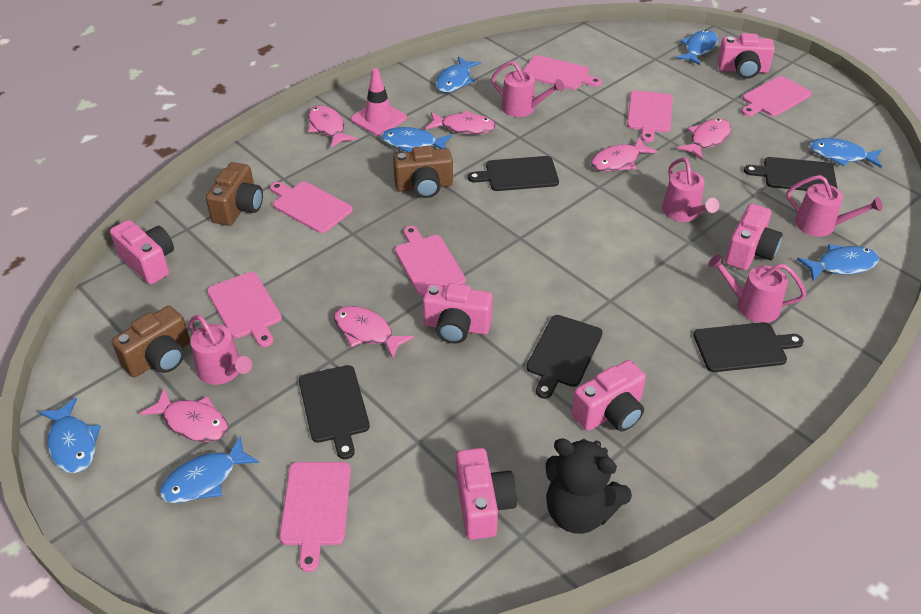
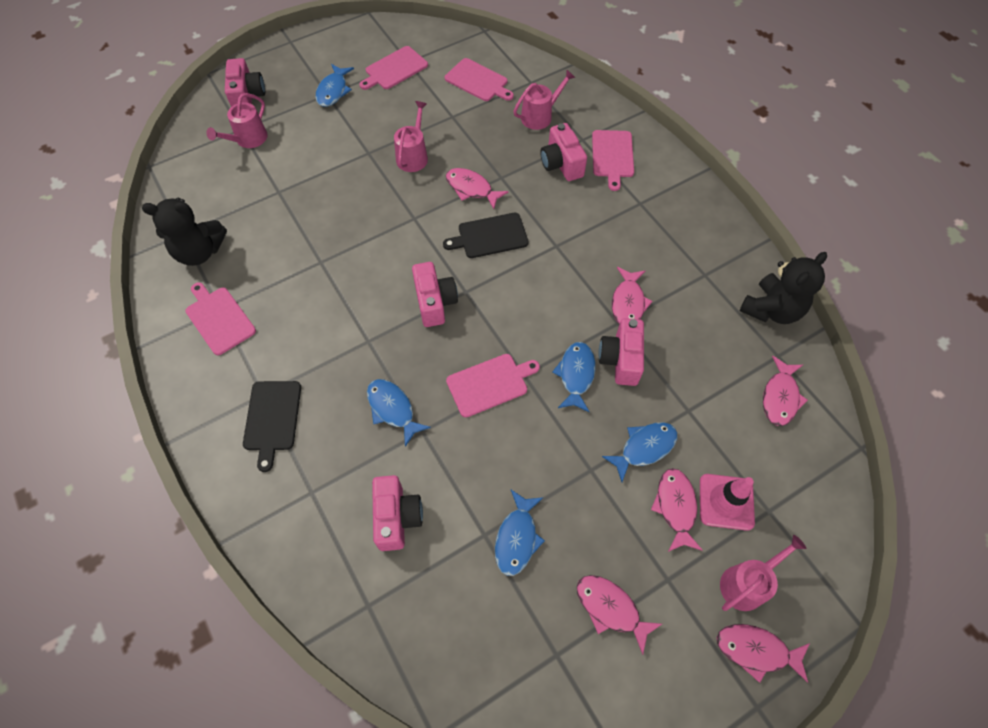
black cutting board: 5 -> 2
black teddy bear: 1 -> 2
blue fish: 7 -> 5
brown camera: 3 -> 0
pink camera: 6 -> 5
pink cutting board: 7 -> 5
pink watering can: 5 -> 4

